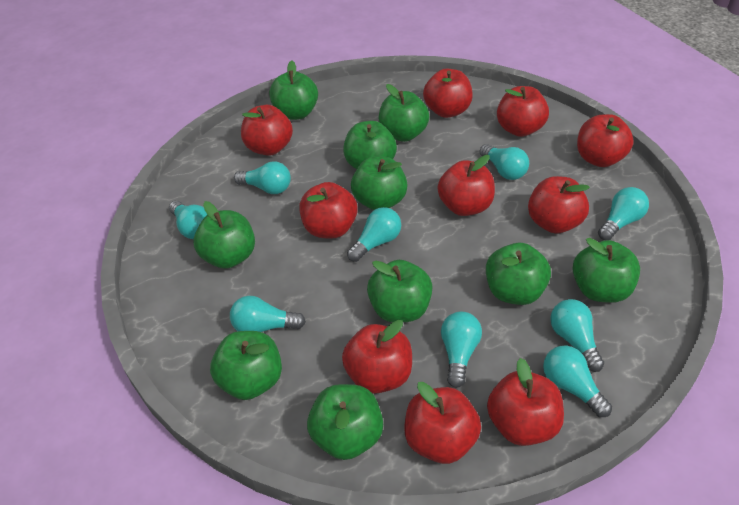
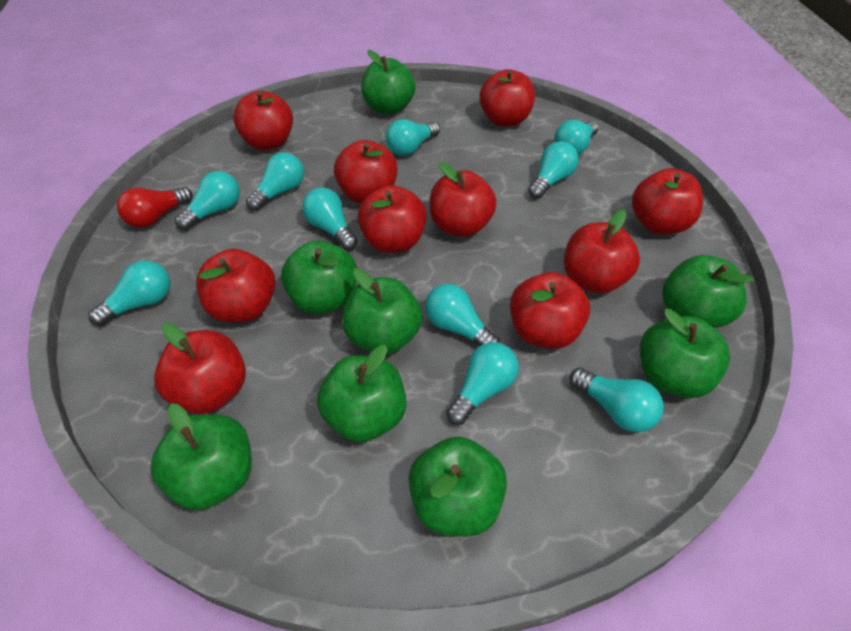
green apple: 10 -> 8
red light bulb: 0 -> 1
turquoise light bulb: 9 -> 10

